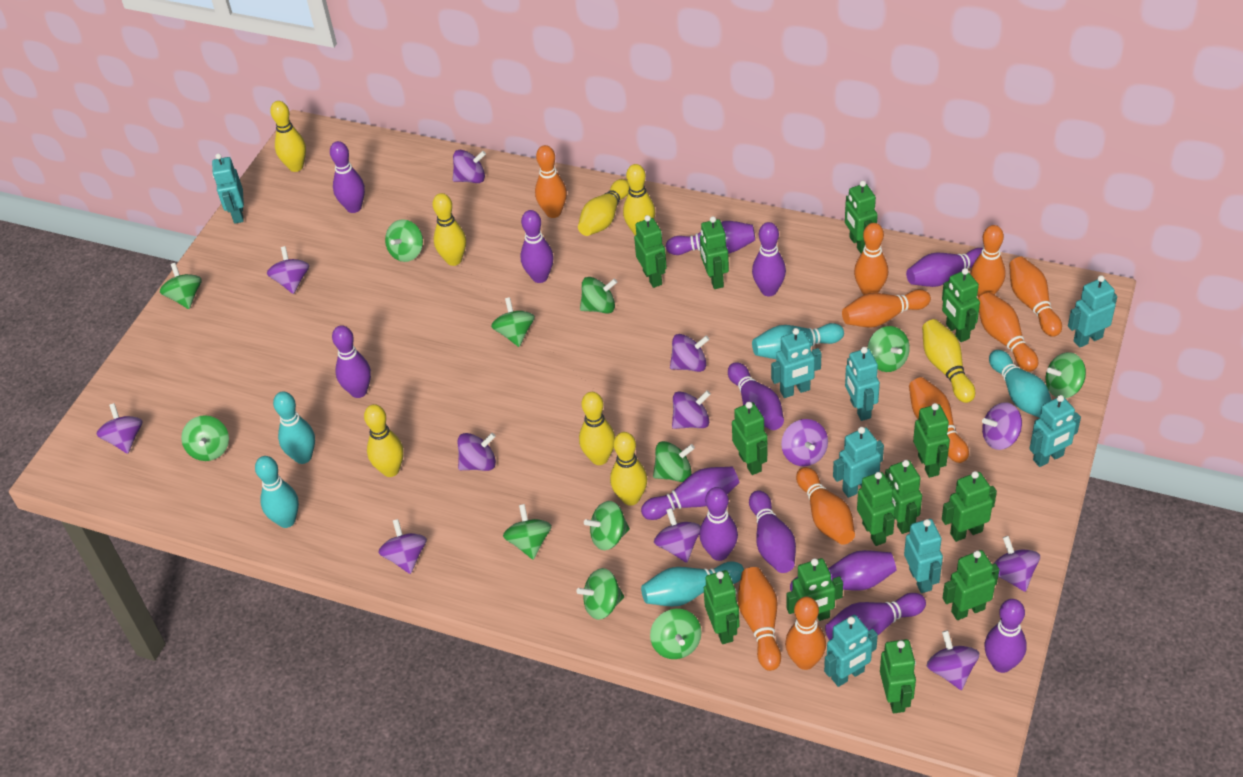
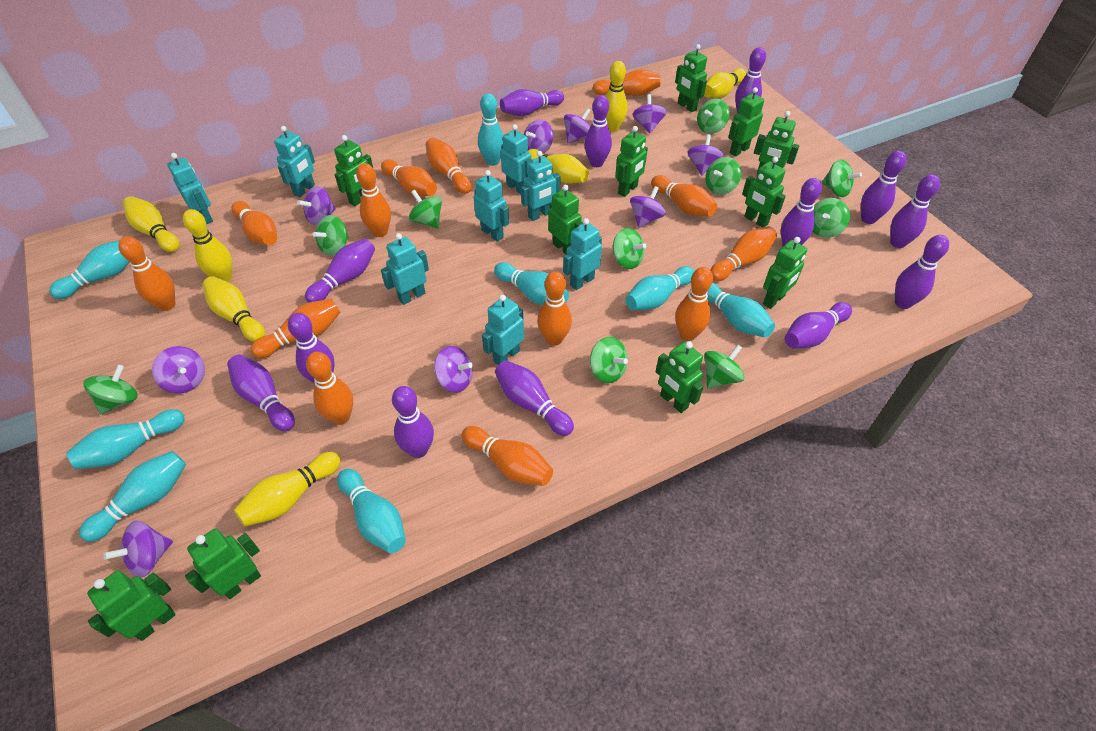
green robot: 13 -> 11
green spinning top: 12 -> 10
orange bowling pin: 10 -> 13
purple spinning top: 12 -> 9
turquoise bowling pin: 5 -> 8
yellow bowling pin: 8 -> 7

